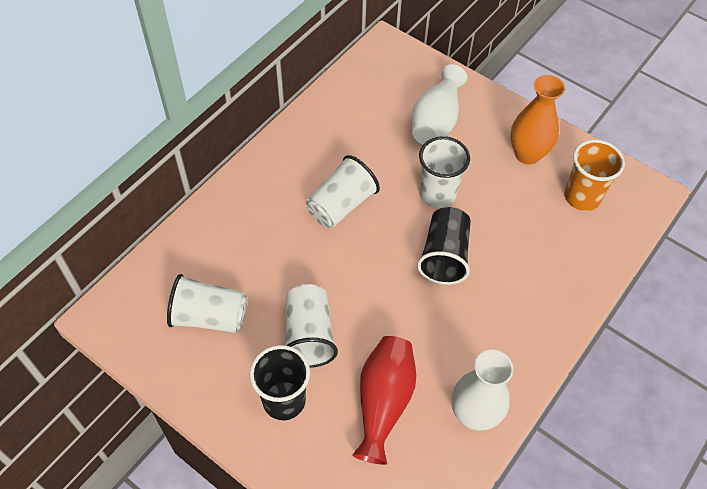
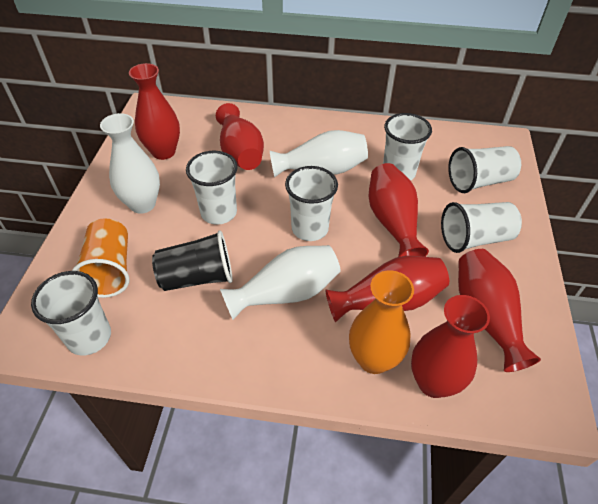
black cup: 2 -> 1
red vase: 1 -> 6
white cup: 4 -> 6
white vase: 2 -> 3

